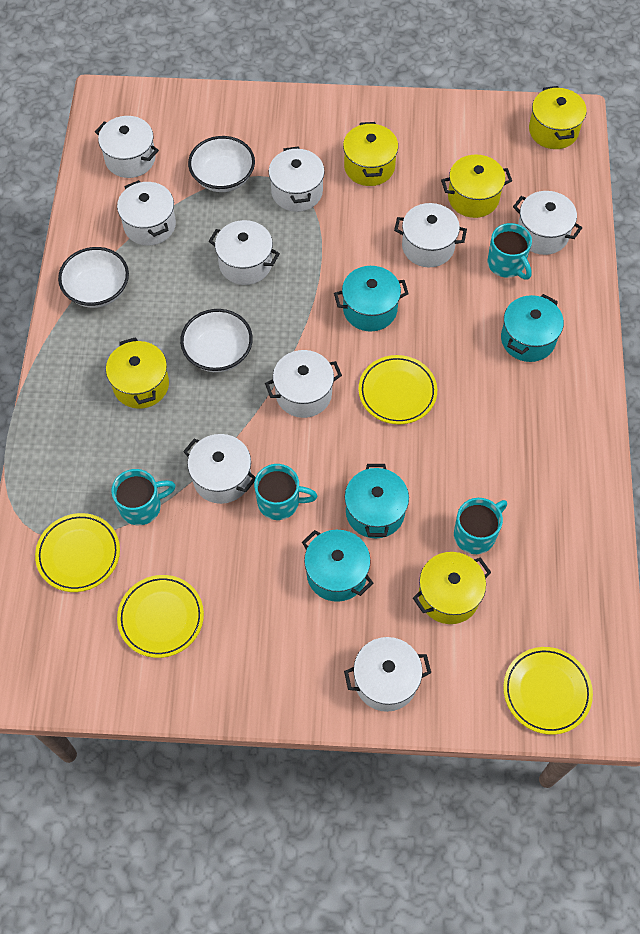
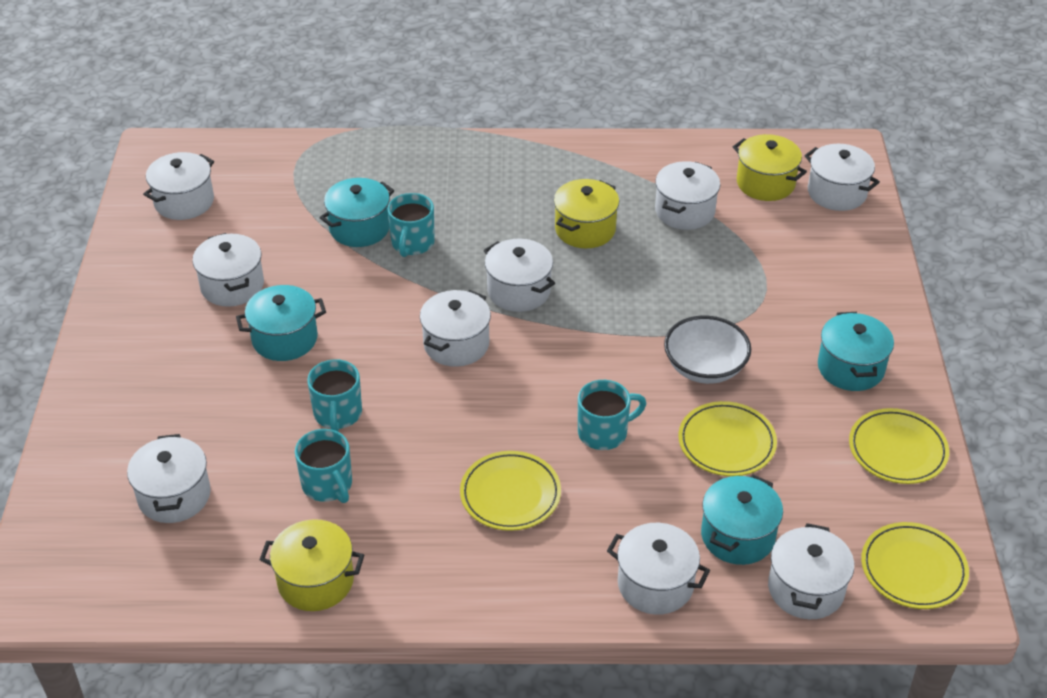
white bowl: 3 -> 1
yellow pot: 5 -> 3

